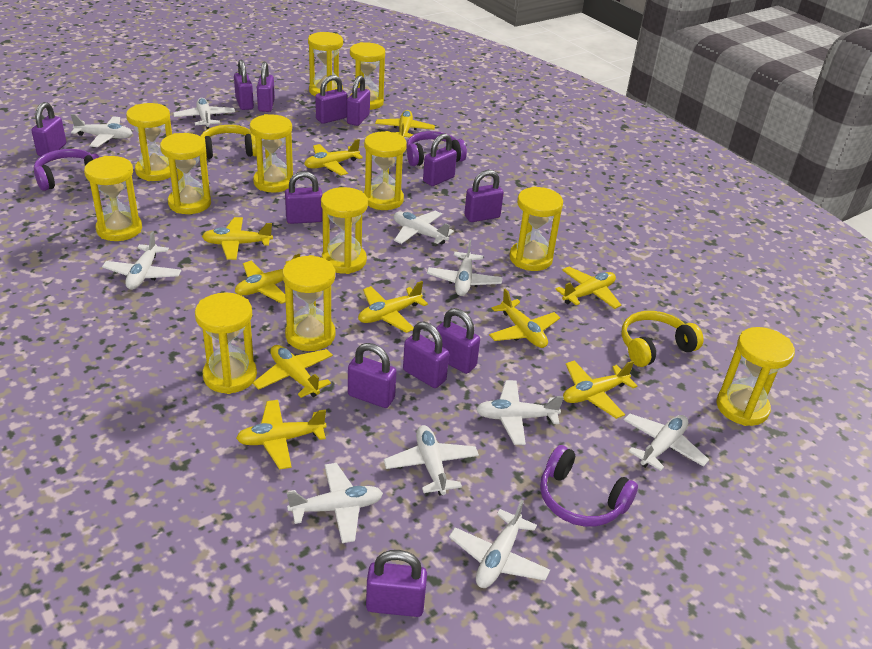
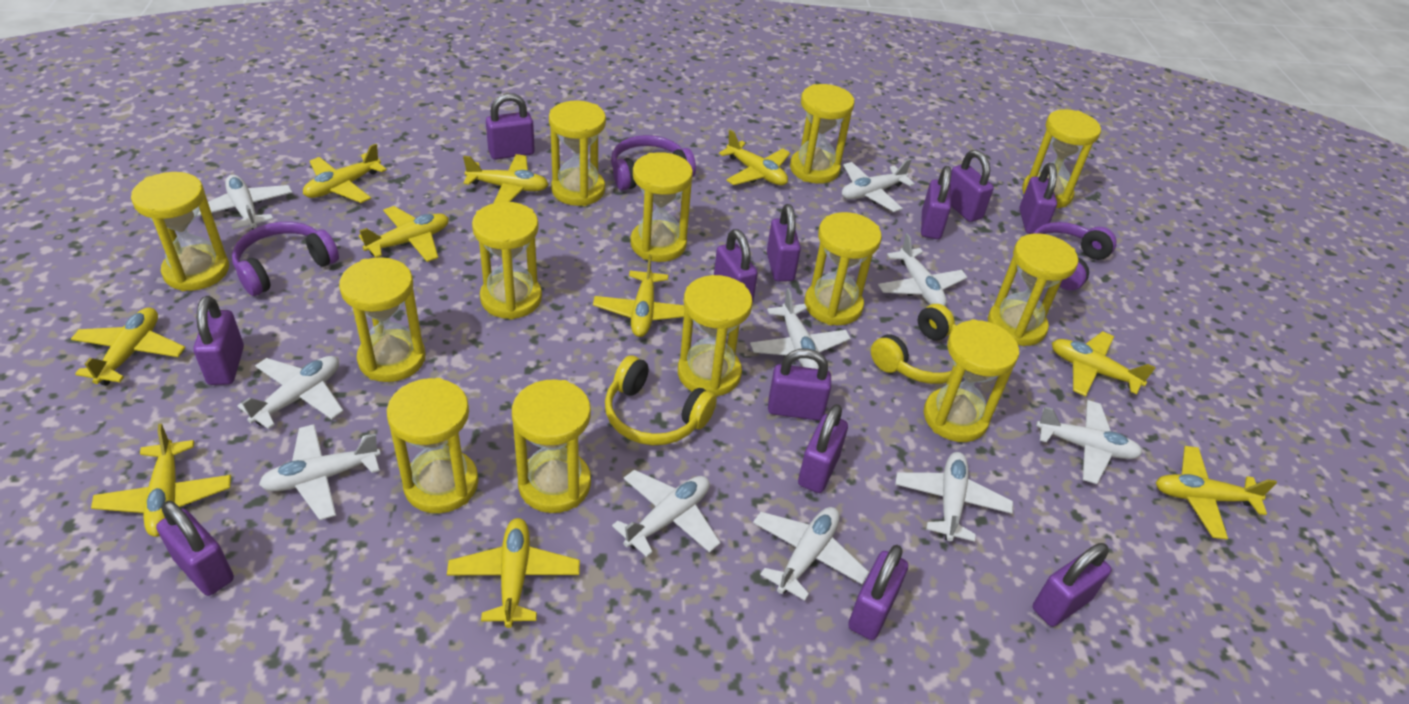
yellow hourglass: 12 -> 13

